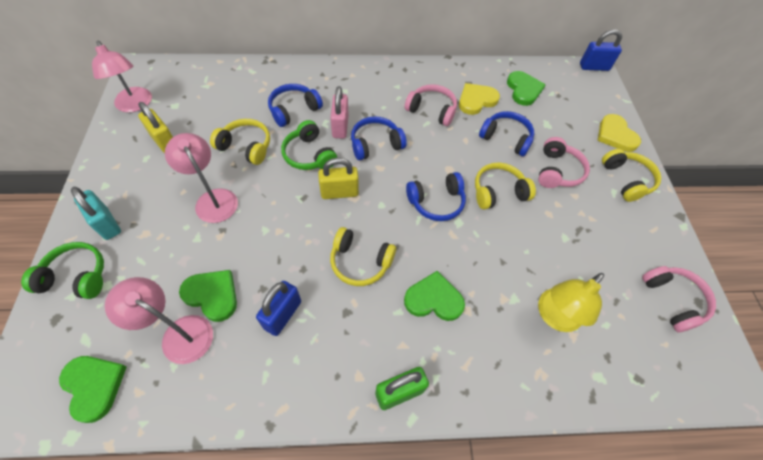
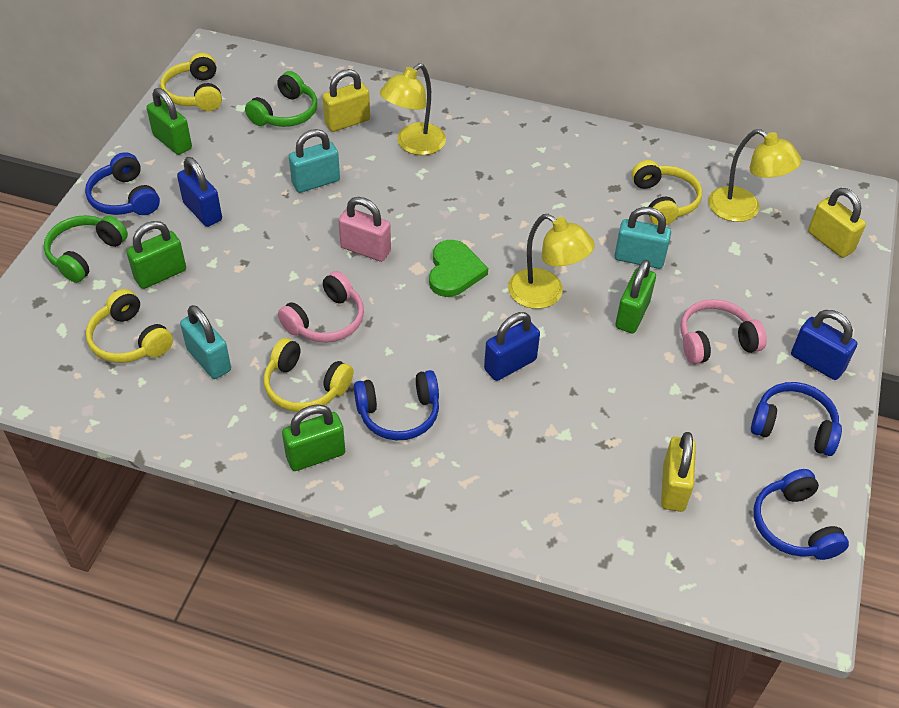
blue padlock: 2 -> 3
green heart: 4 -> 1
green padlock: 1 -> 4
pink headphones: 3 -> 2
pink lamp: 3 -> 0
turquoise padlock: 1 -> 3
yellow heart: 2 -> 0
yellow lamp: 1 -> 3
yellow padlock: 2 -> 3

